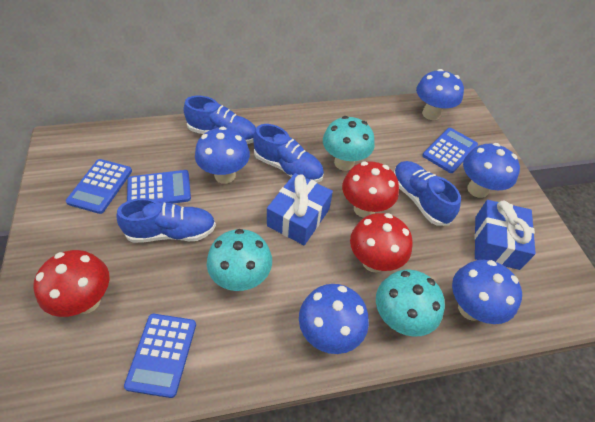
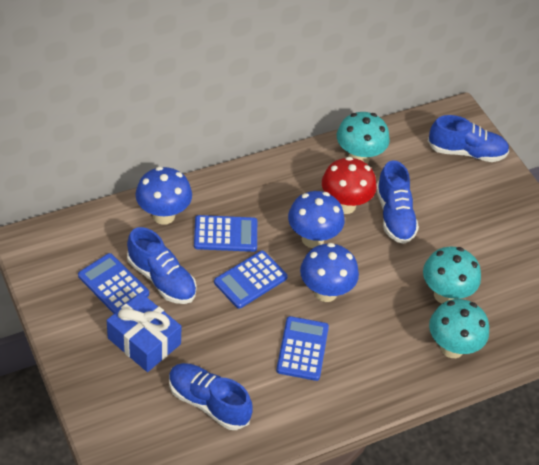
blue gift: 2 -> 1
blue mushroom: 5 -> 3
red mushroom: 3 -> 1

